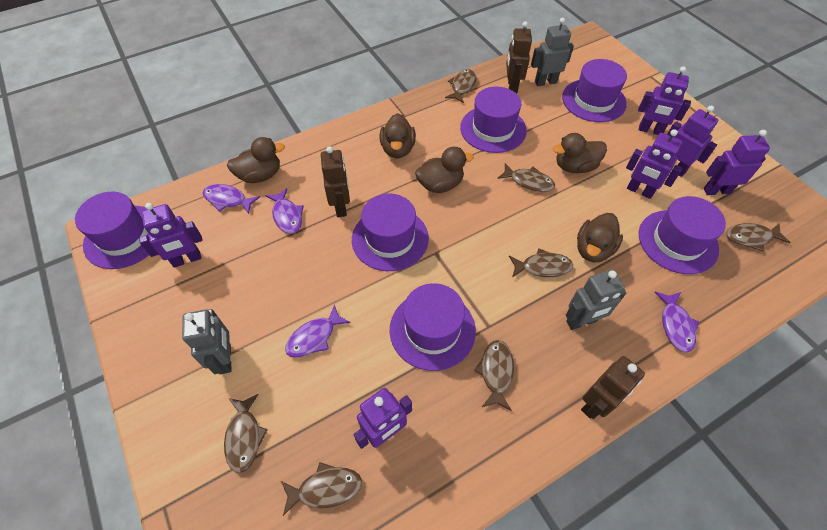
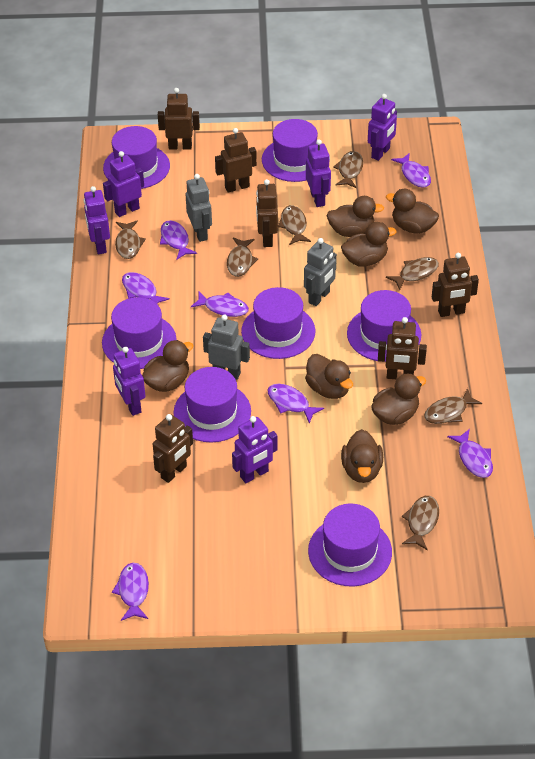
brown duck: 5 -> 7
brown robot: 3 -> 6
purple fish: 4 -> 7
purple hat: 6 -> 7

